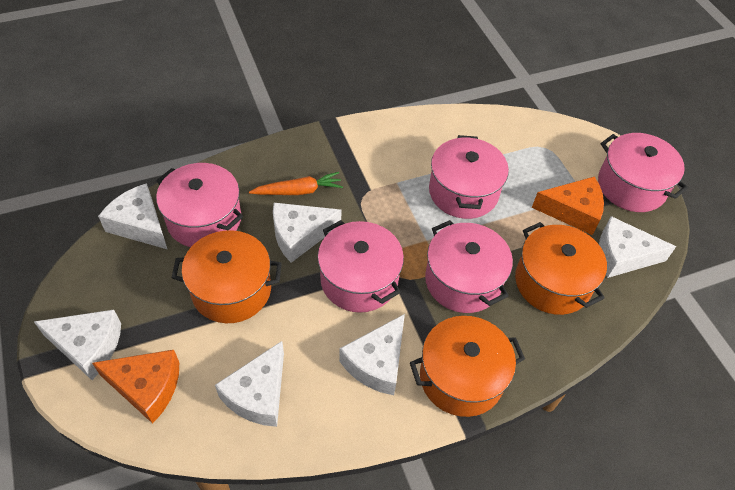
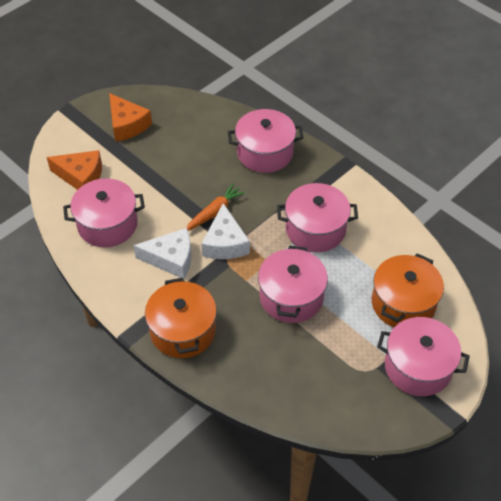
orange pot: 3 -> 2
white cheese: 6 -> 2

